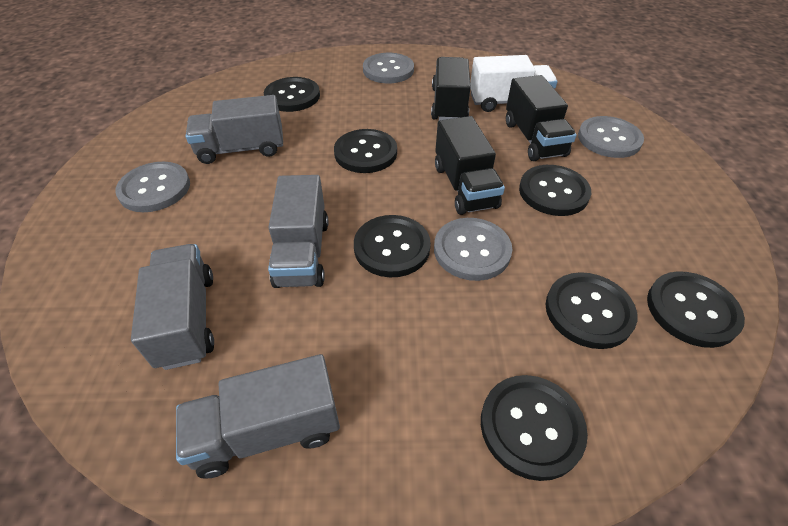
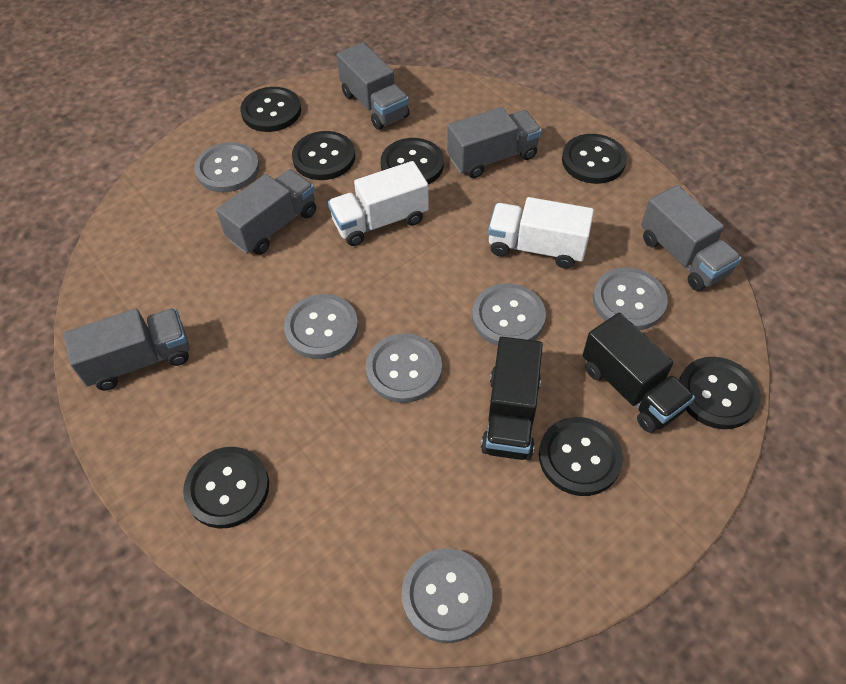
black truck: 3 -> 2
grey button: 4 -> 6
grey truck: 4 -> 5
white truck: 1 -> 2

